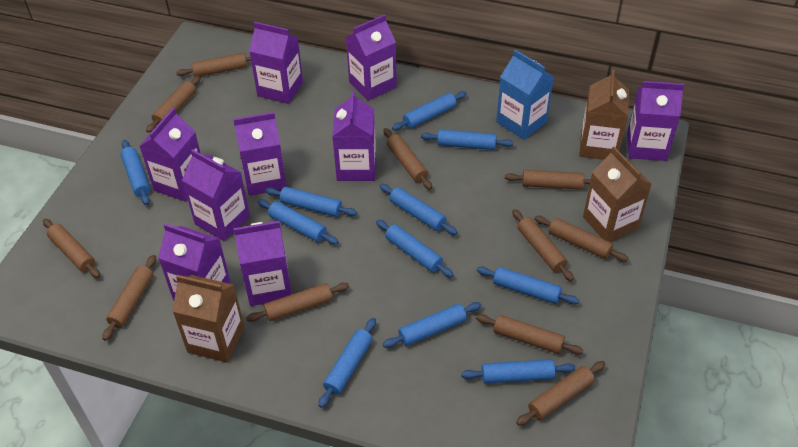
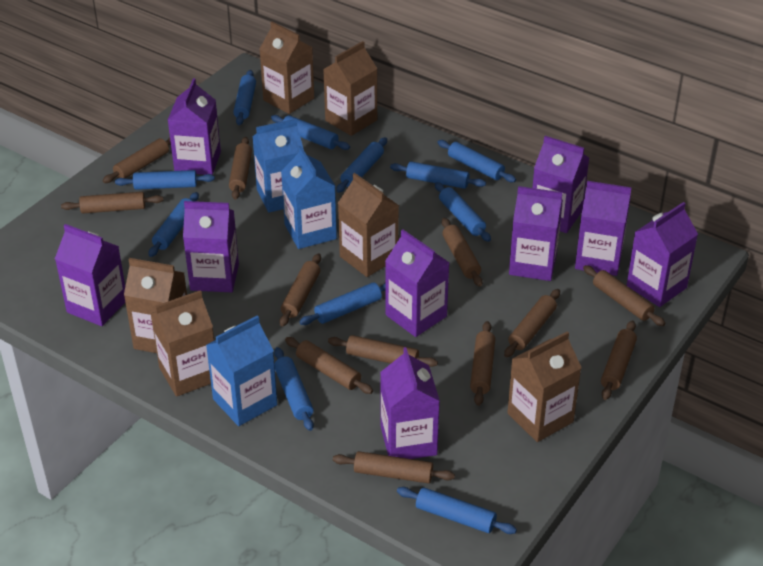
blue carton: 1 -> 3
brown carton: 3 -> 6
brown rolling pin: 11 -> 12

